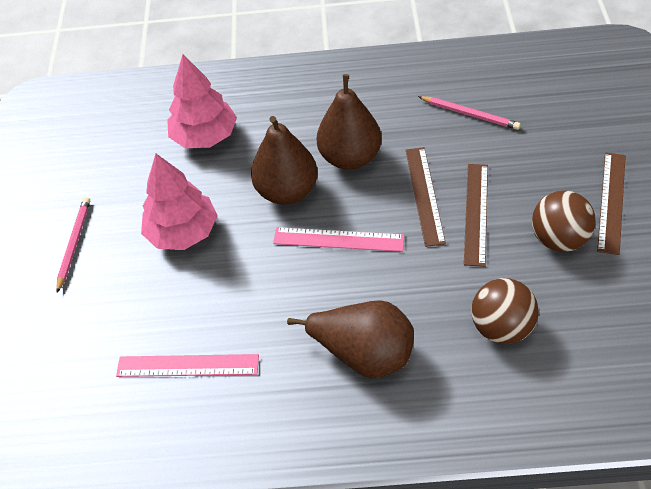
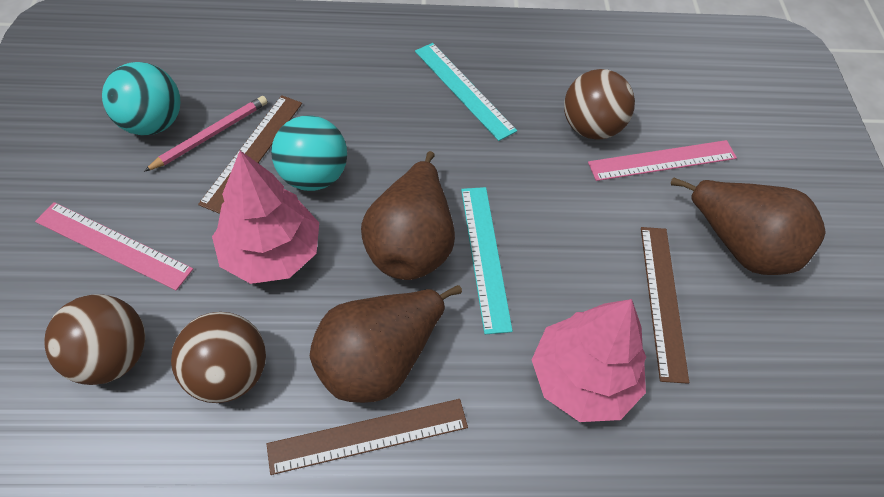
brown ball: 2 -> 3
pink pencil: 2 -> 1
turquoise ball: 0 -> 2
turquoise ruler: 0 -> 2

